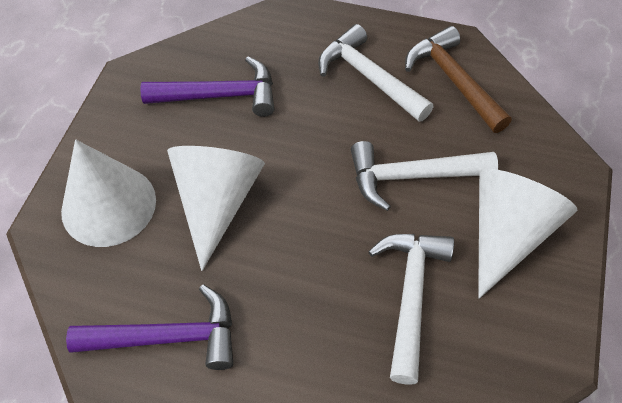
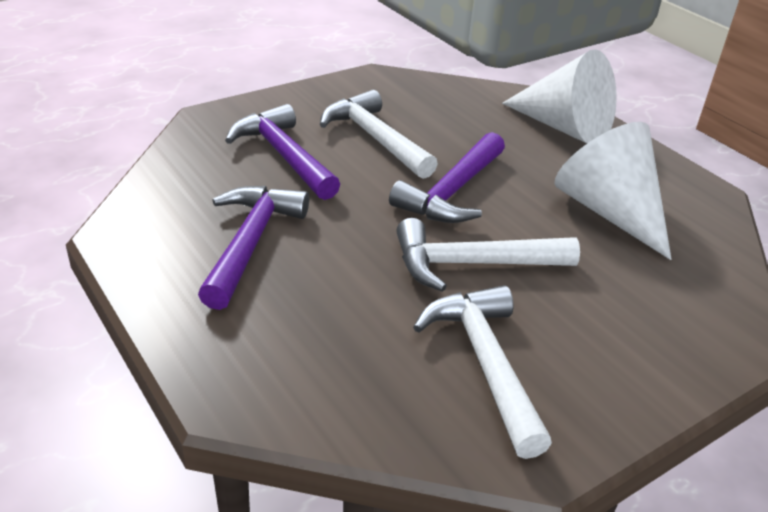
brown hammer: 1 -> 0
purple hammer: 2 -> 3
white cone: 3 -> 2

